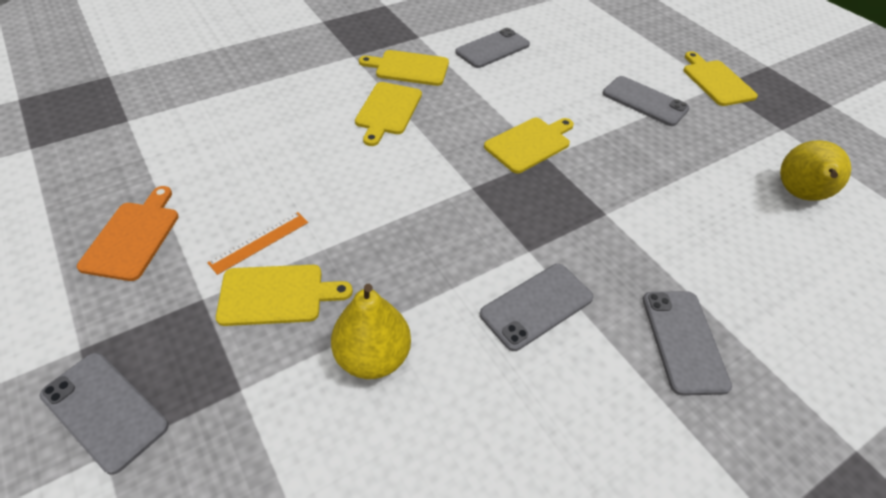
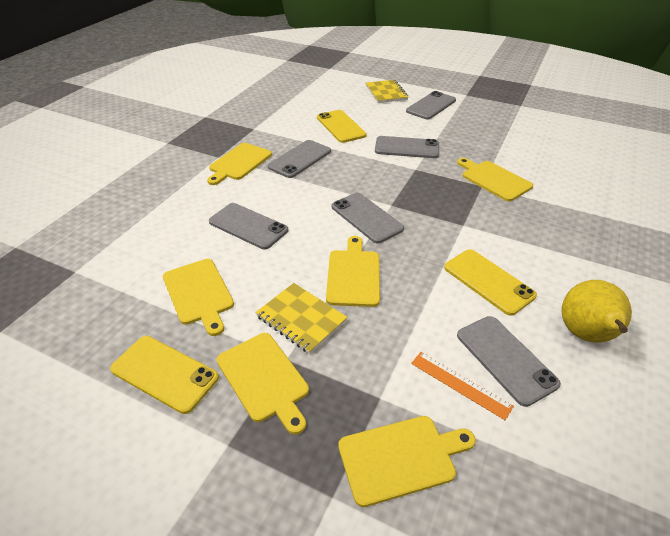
grey phone: 5 -> 6
orange cutting board: 1 -> 0
yellow cutting board: 5 -> 6
yellow notebook: 0 -> 2
yellow pear: 2 -> 1
yellow phone: 0 -> 3

